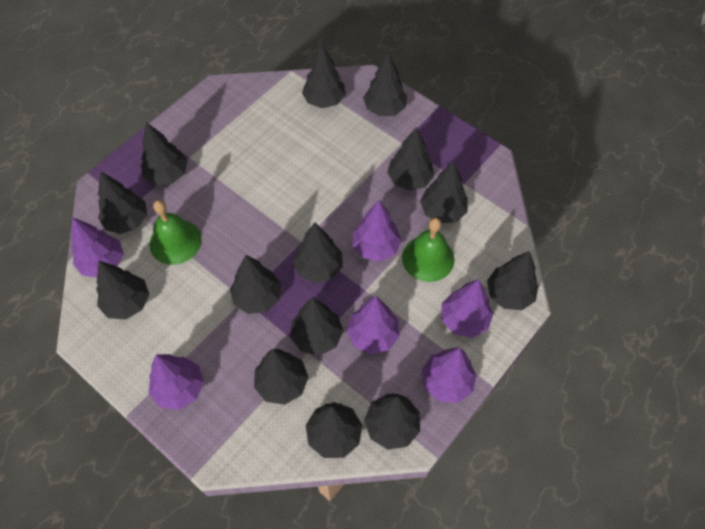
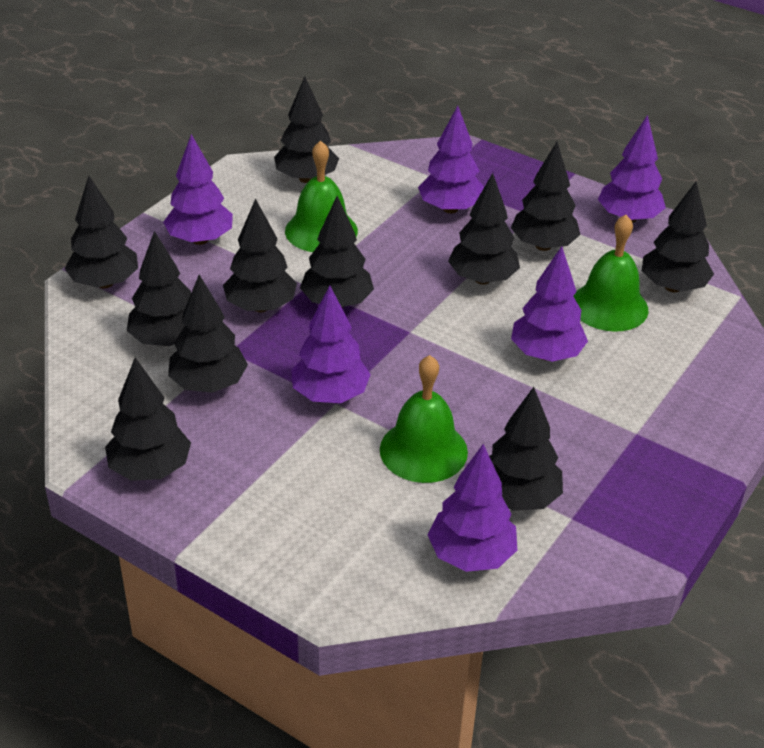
black tree: 14 -> 11
green bell: 2 -> 3

